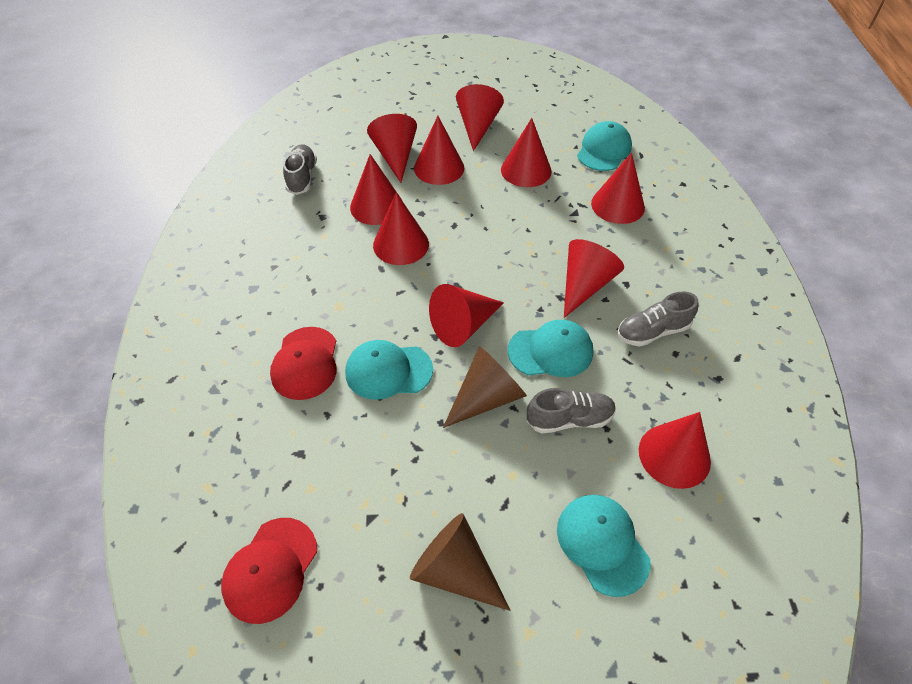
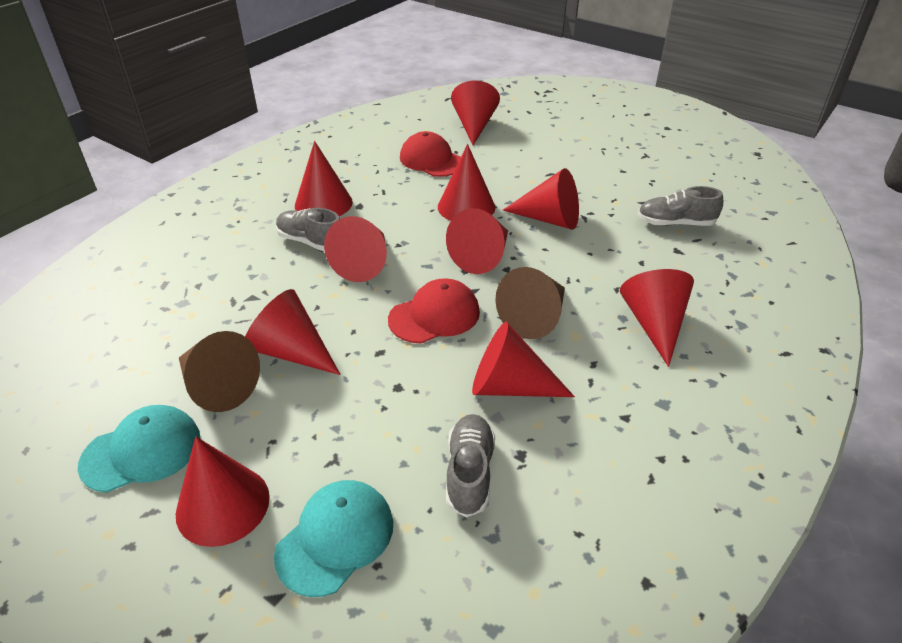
turquoise cap: 4 -> 2

